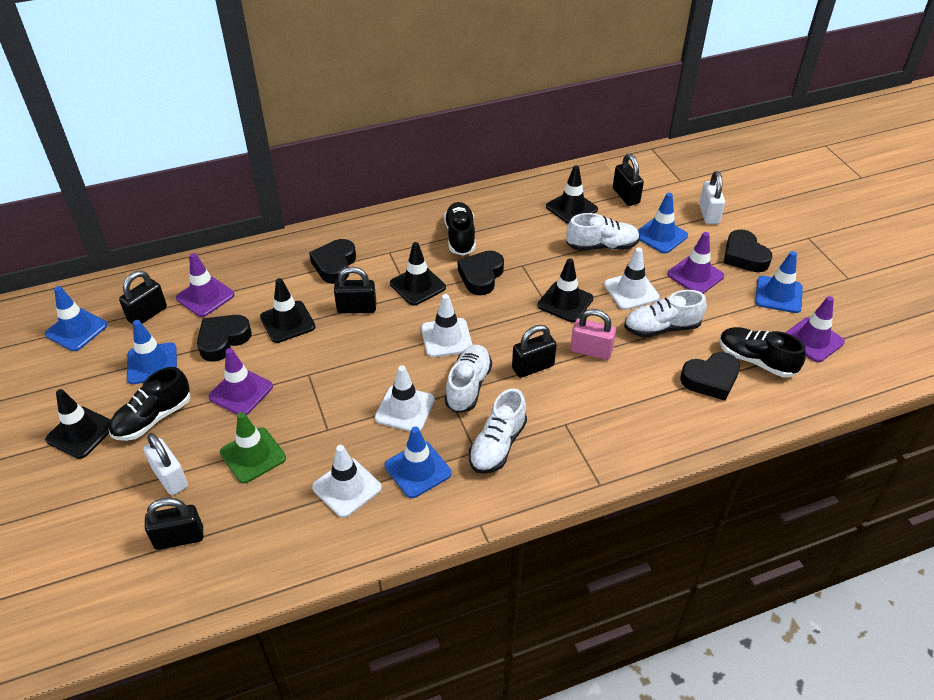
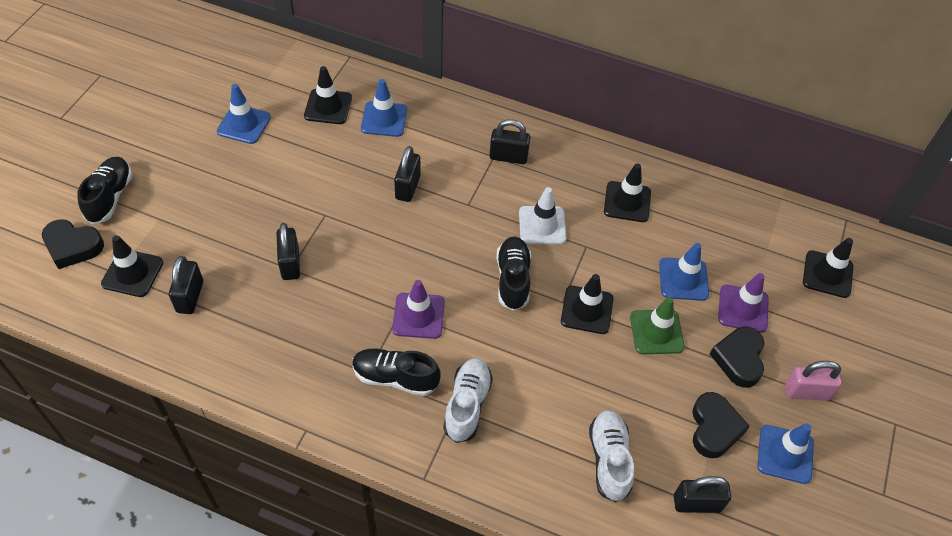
black heart: 5 -> 3
blue traffic cone: 5 -> 4
purple traffic cone: 4 -> 2
white padlock: 2 -> 0
white shoe: 4 -> 2
white traffic cone: 4 -> 1

